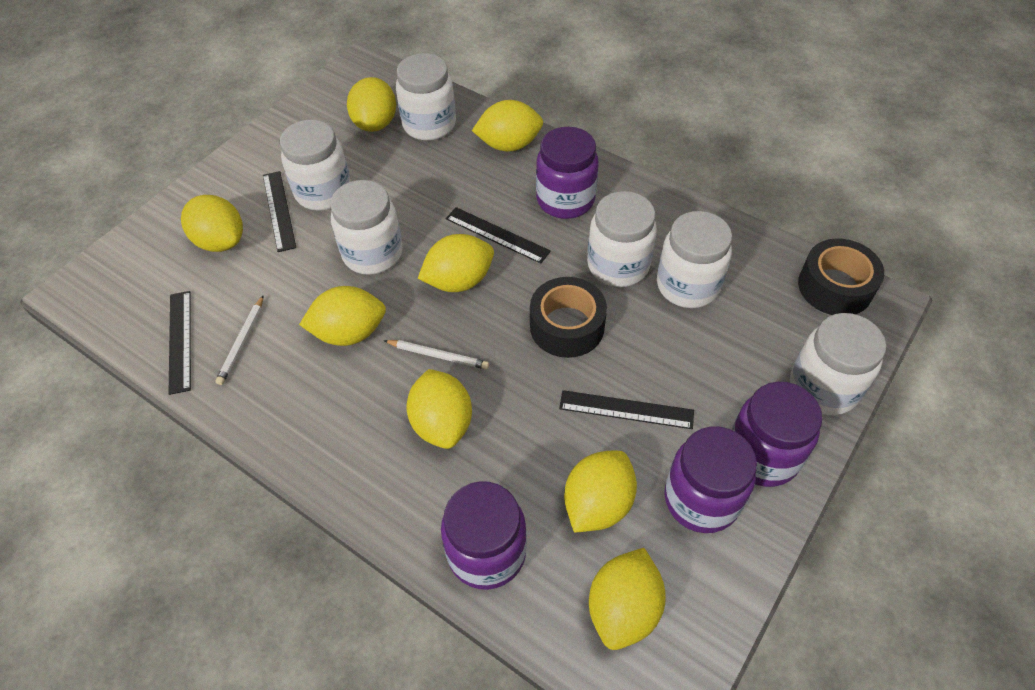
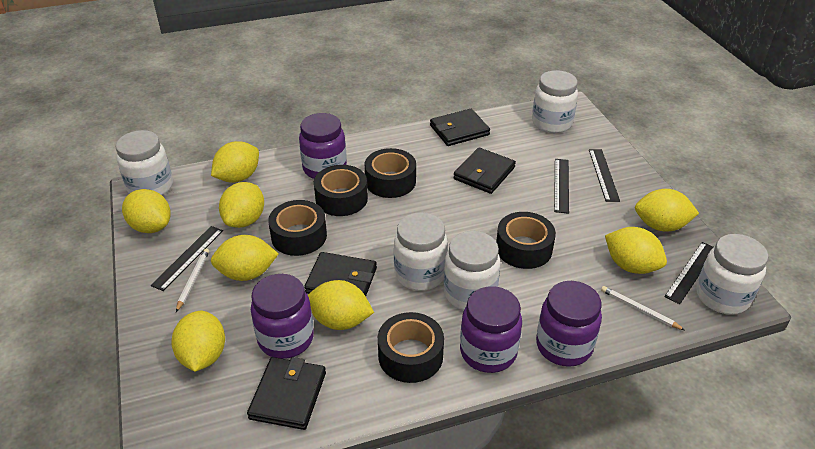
black tape: 2 -> 5
black wallet: 0 -> 4
white jar: 6 -> 5

